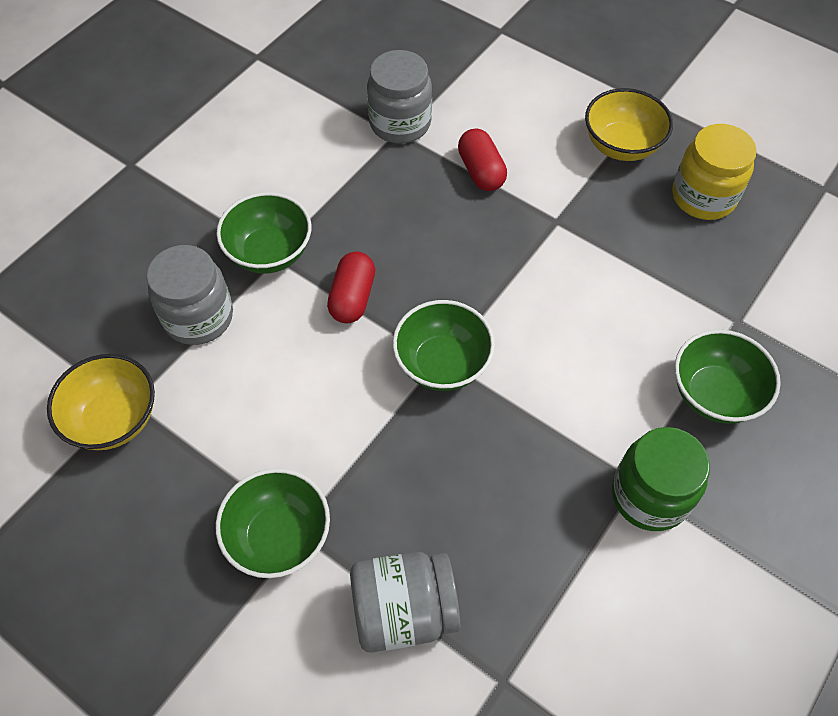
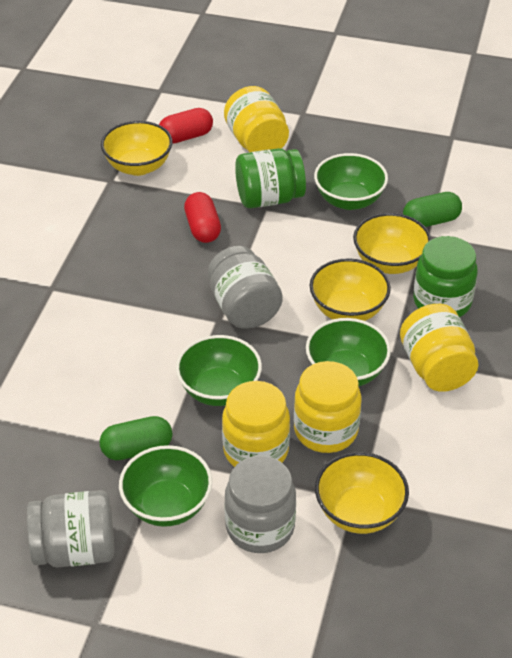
green capsule: 0 -> 2
green jar: 1 -> 2
yellow bowl: 2 -> 4
yellow jar: 1 -> 4

